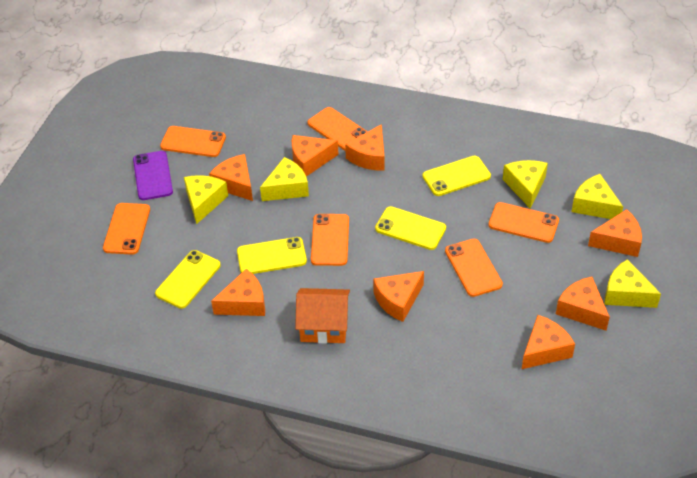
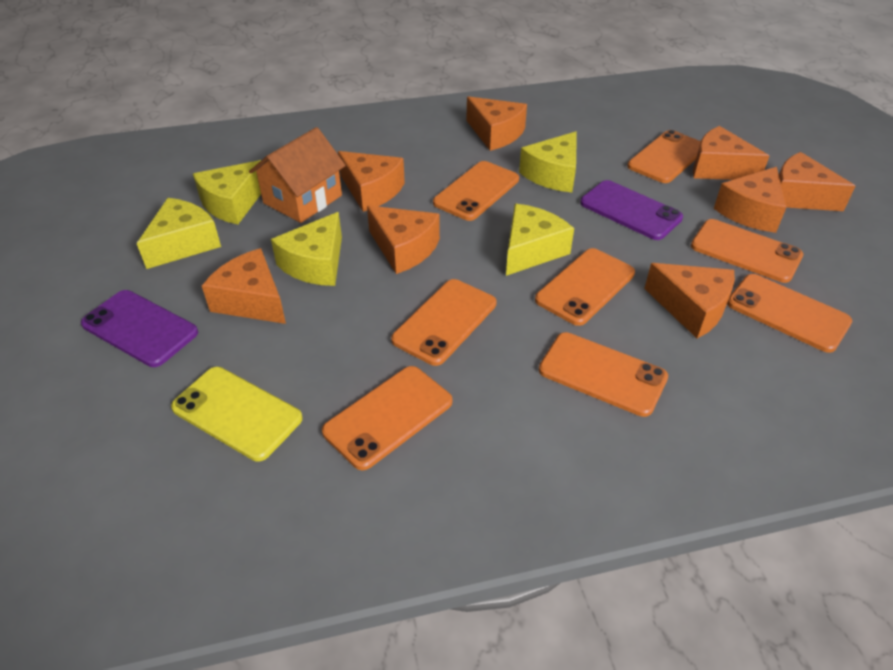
orange phone: 6 -> 8
purple phone: 1 -> 2
yellow phone: 4 -> 1

